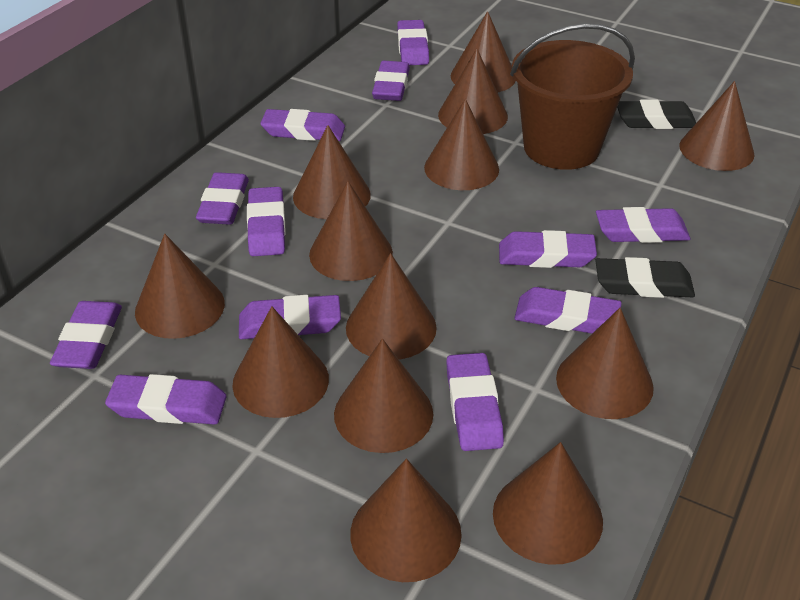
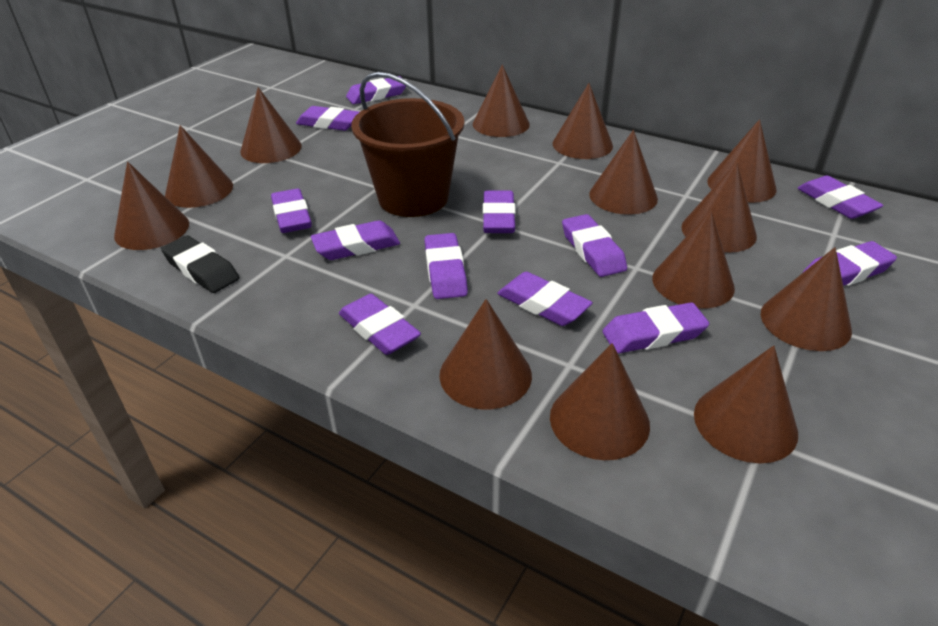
black eraser: 2 -> 1

